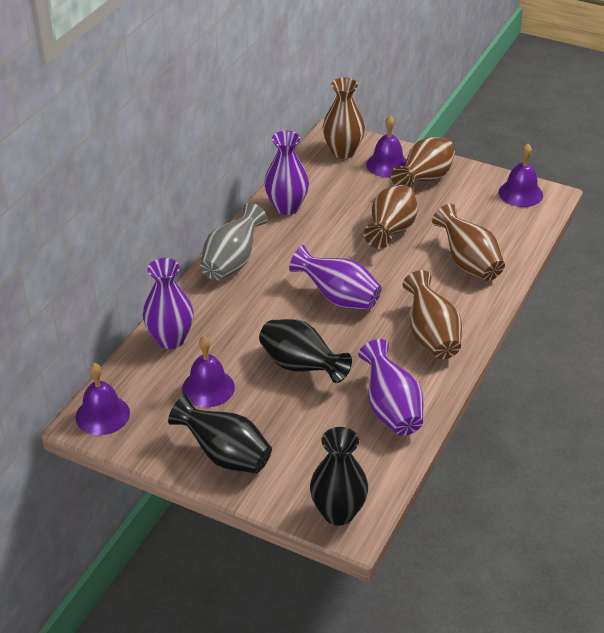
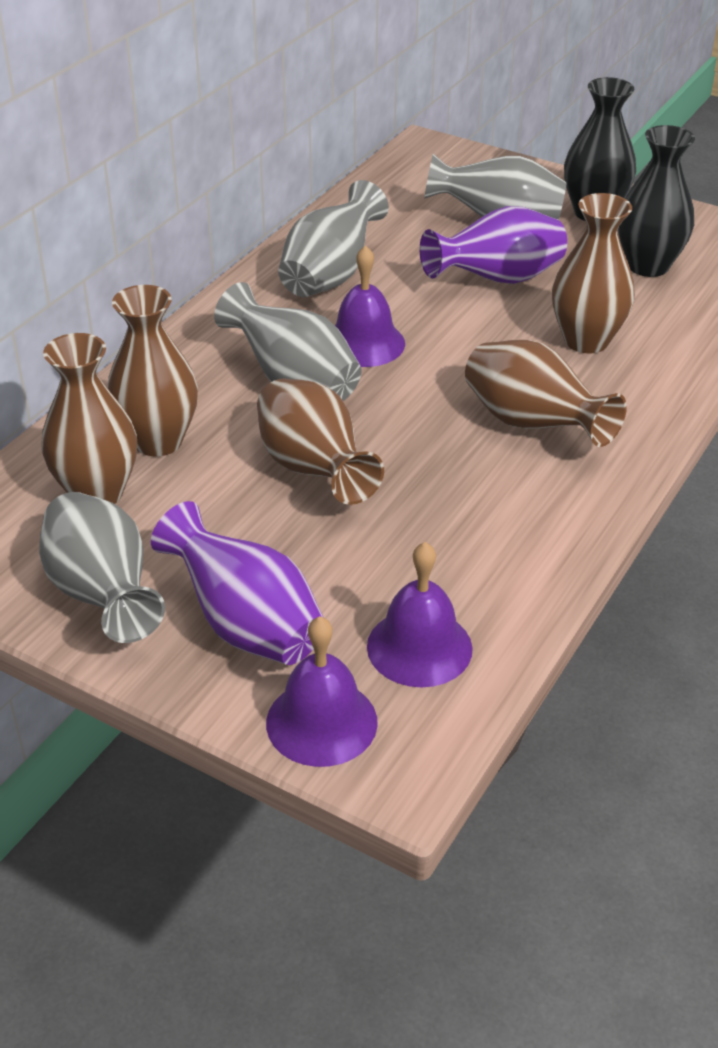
black vase: 3 -> 2
grey vase: 1 -> 4
purple bell: 4 -> 3
purple vase: 4 -> 2

